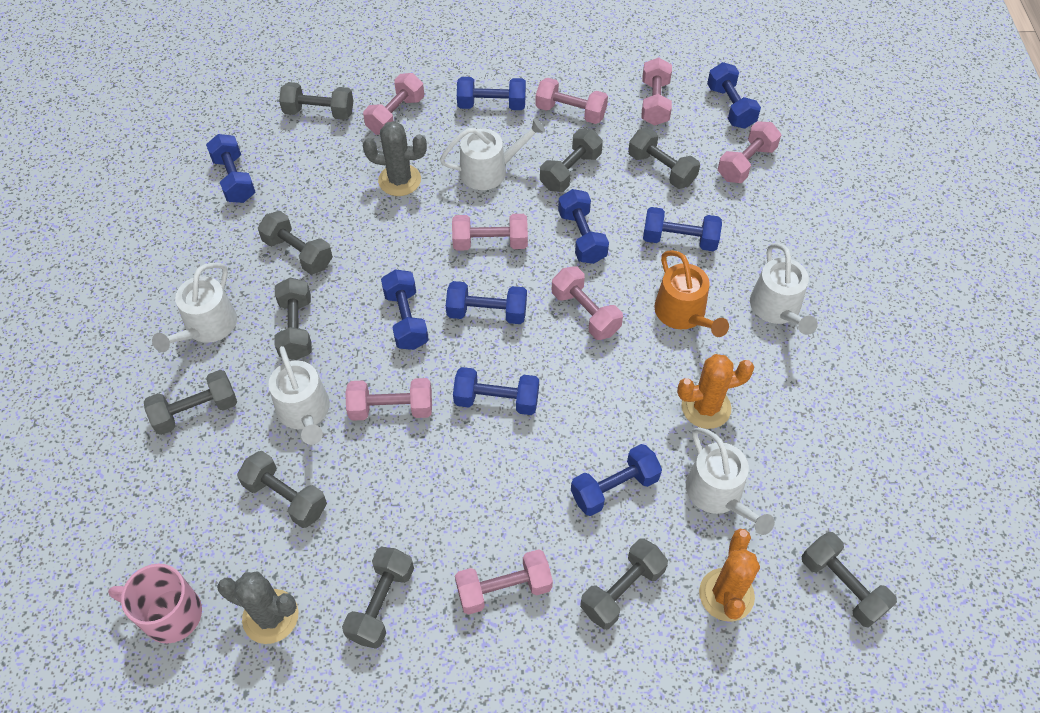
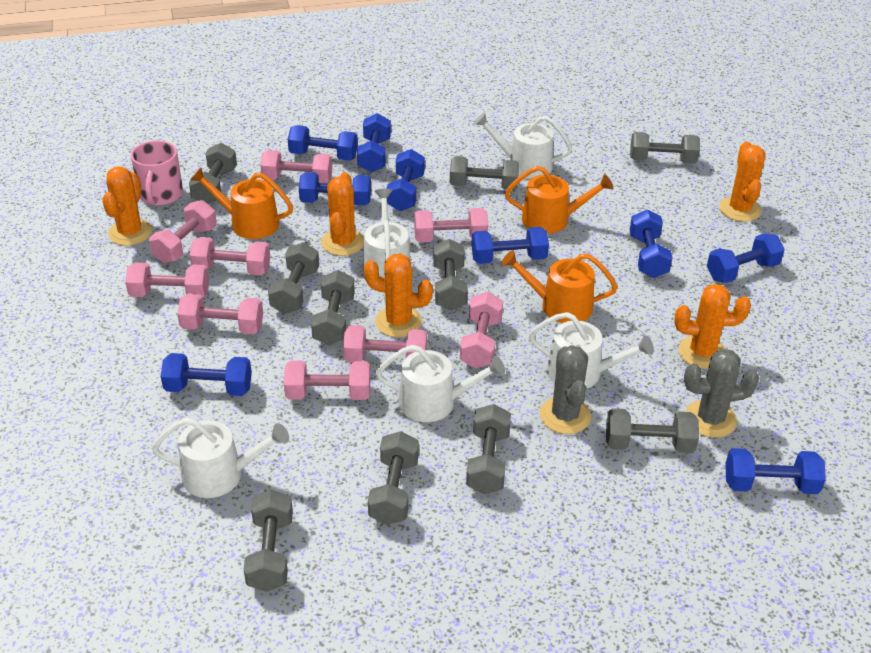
orange cactus: 2 -> 5
orange watering can: 1 -> 3
pink dumbbell: 8 -> 9

